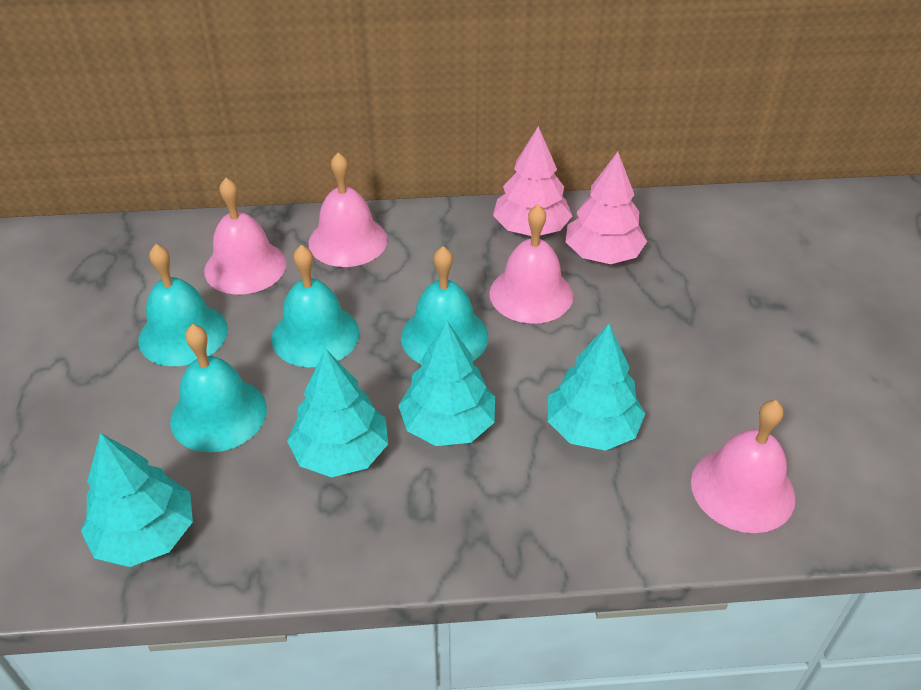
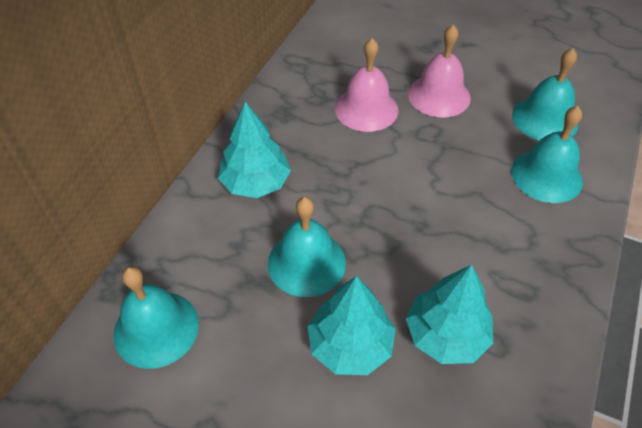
pink bell: 4 -> 2
pink tree: 2 -> 0
turquoise tree: 4 -> 3

